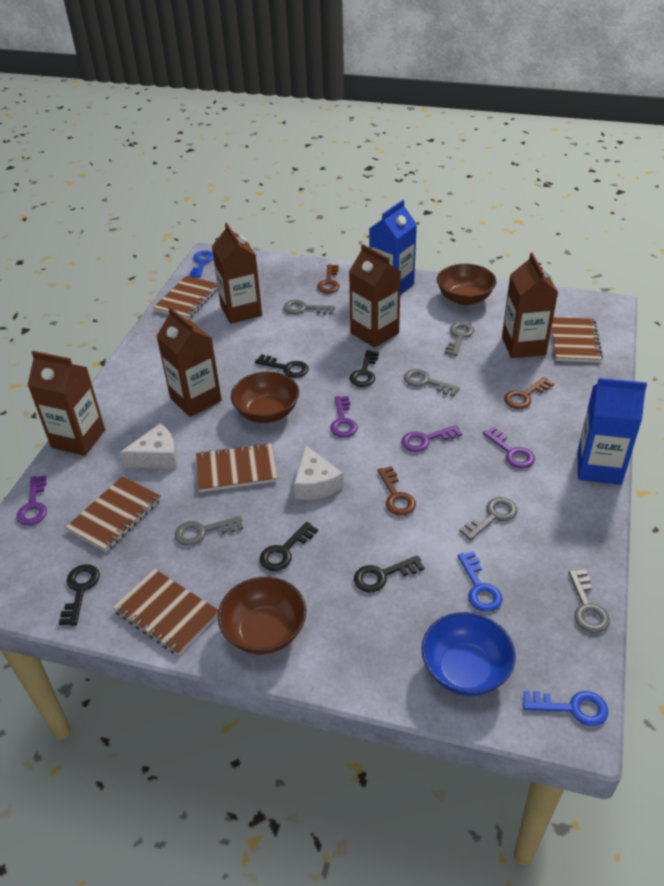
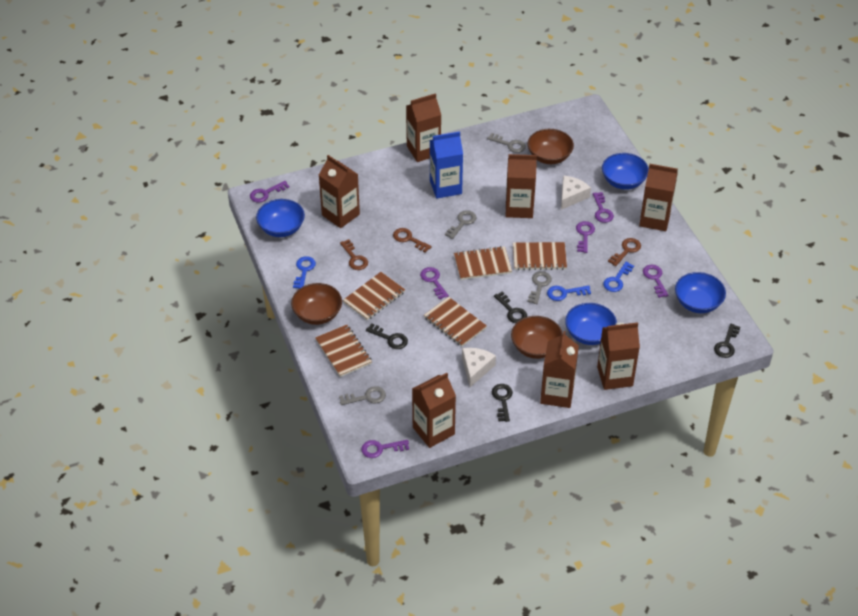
black key: 5 -> 4
blue bowl: 1 -> 4
blue carton: 2 -> 1
brown carton: 5 -> 7
grey key: 6 -> 4
purple key: 4 -> 6

